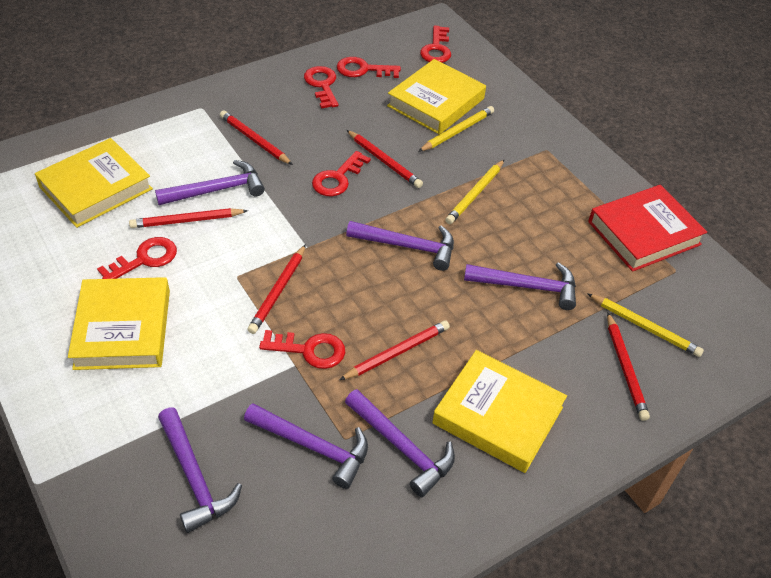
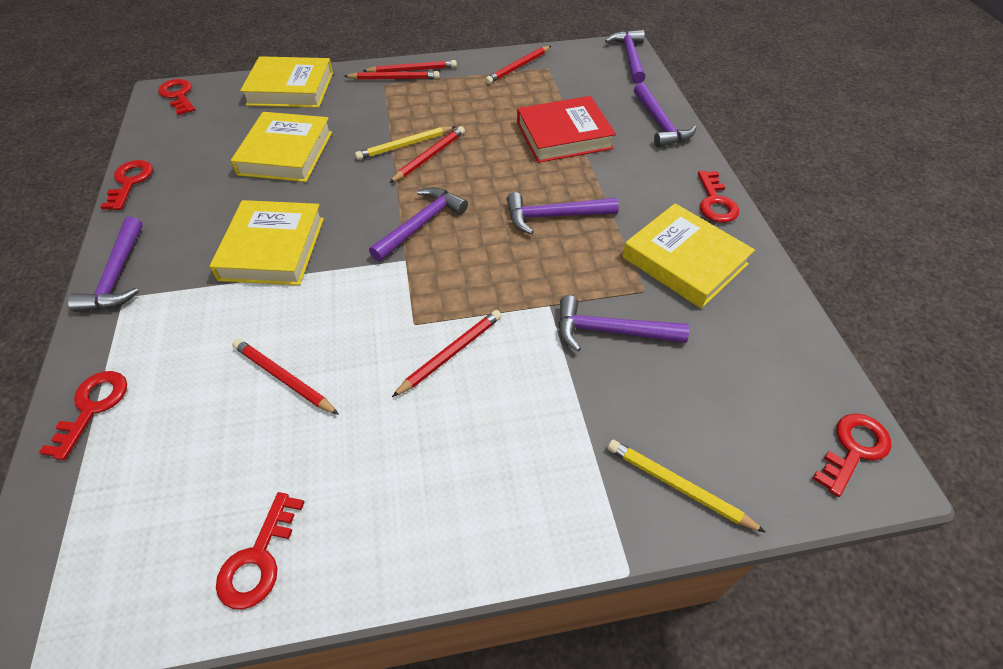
yellow pencil: 3 -> 2

